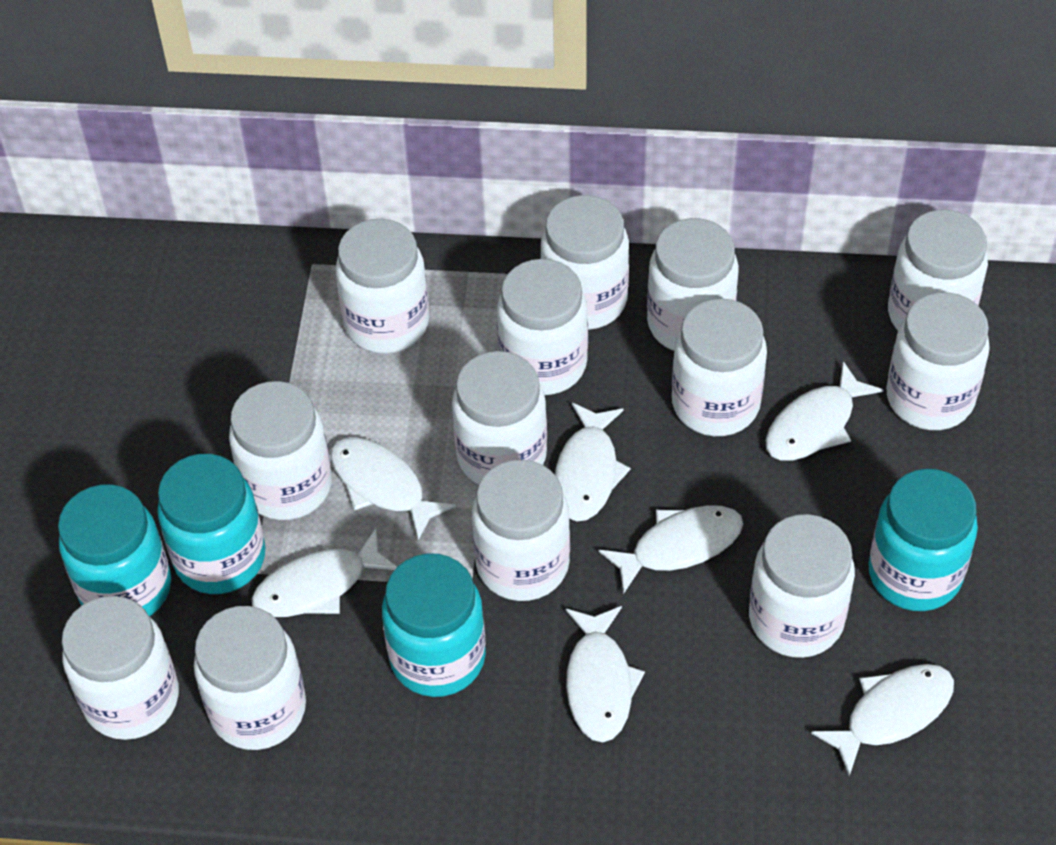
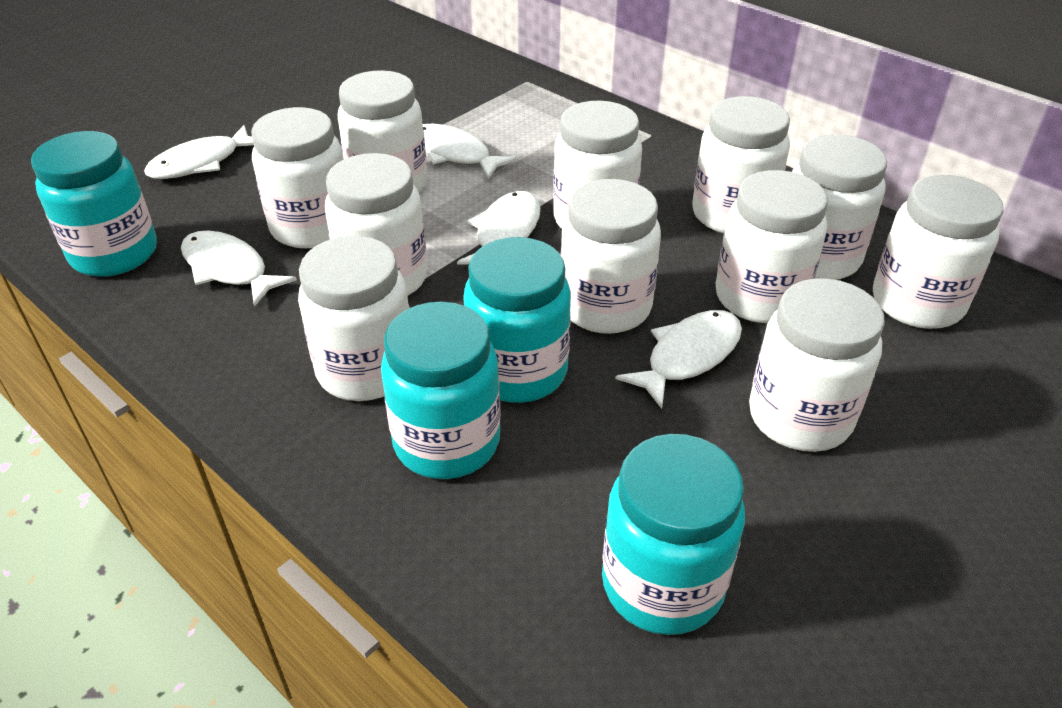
white fish: 7 -> 5
white jar: 13 -> 11

